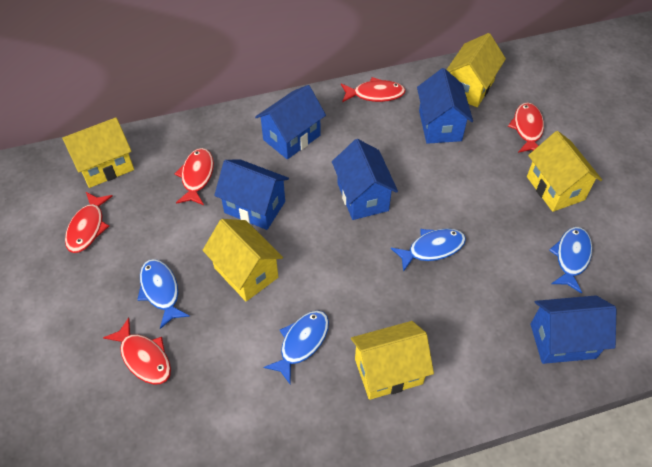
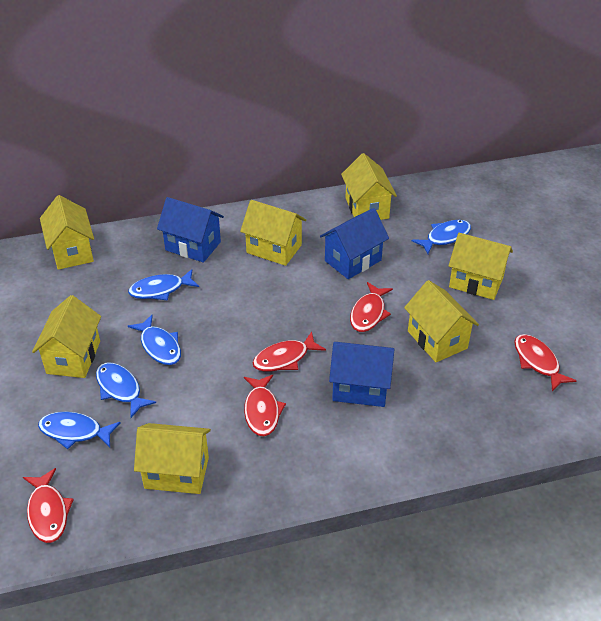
blue fish: 4 -> 5
blue house: 5 -> 3
yellow house: 5 -> 7

